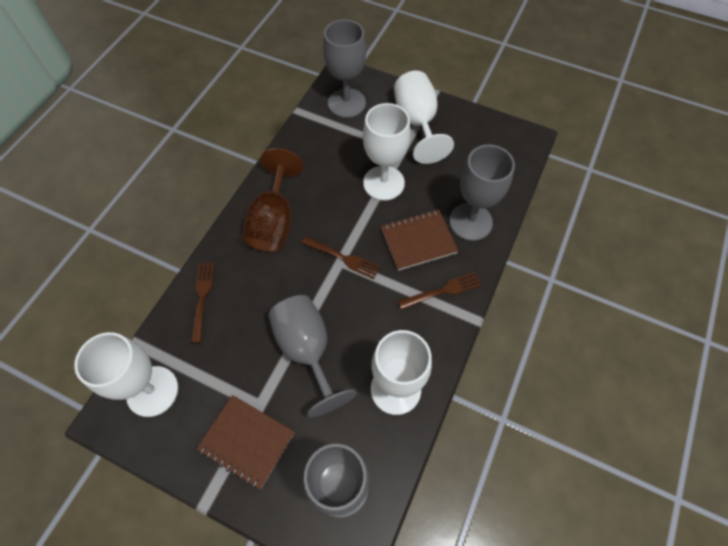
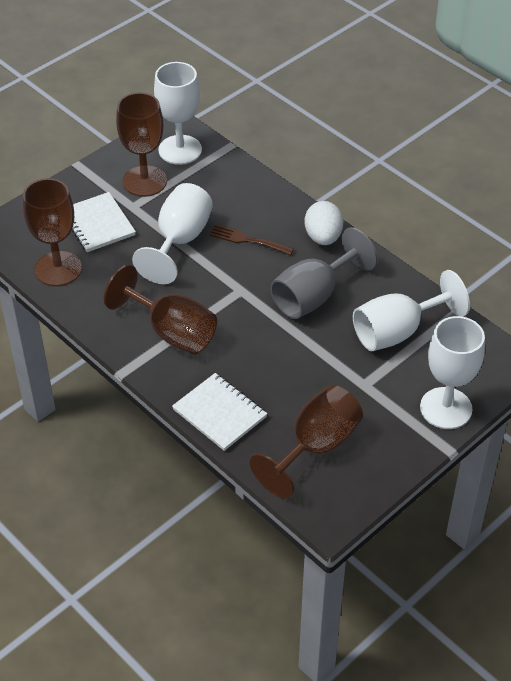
brown fork: 3 -> 1
brown goblet: 1 -> 4
brown notebook: 2 -> 0
grey goblet: 4 -> 1
white egg: 0 -> 1
white notebook: 0 -> 2

